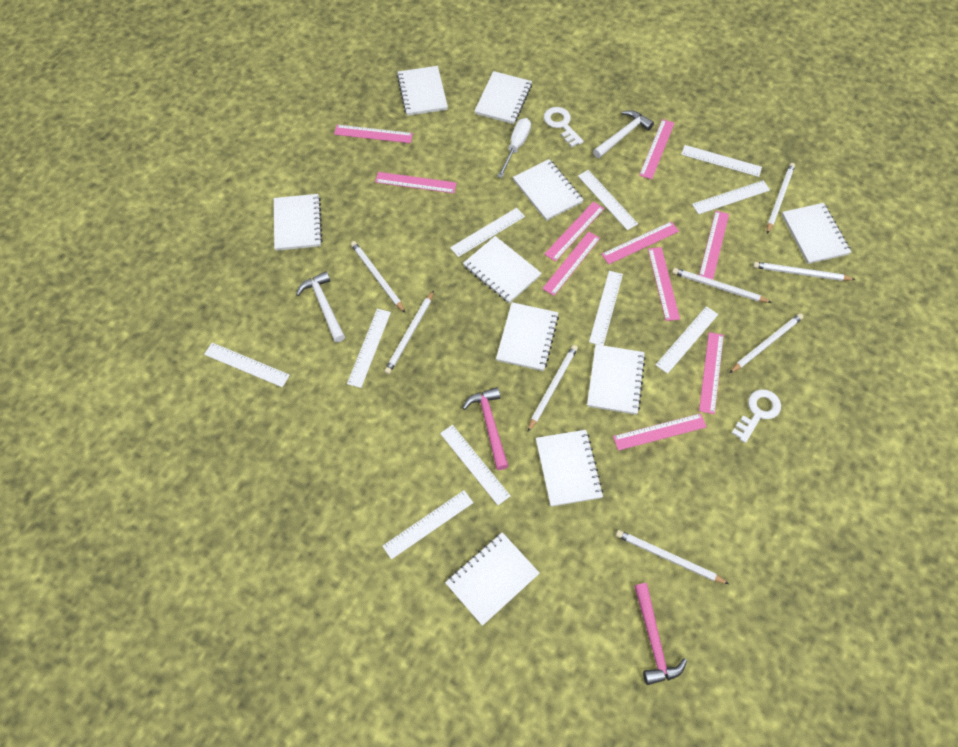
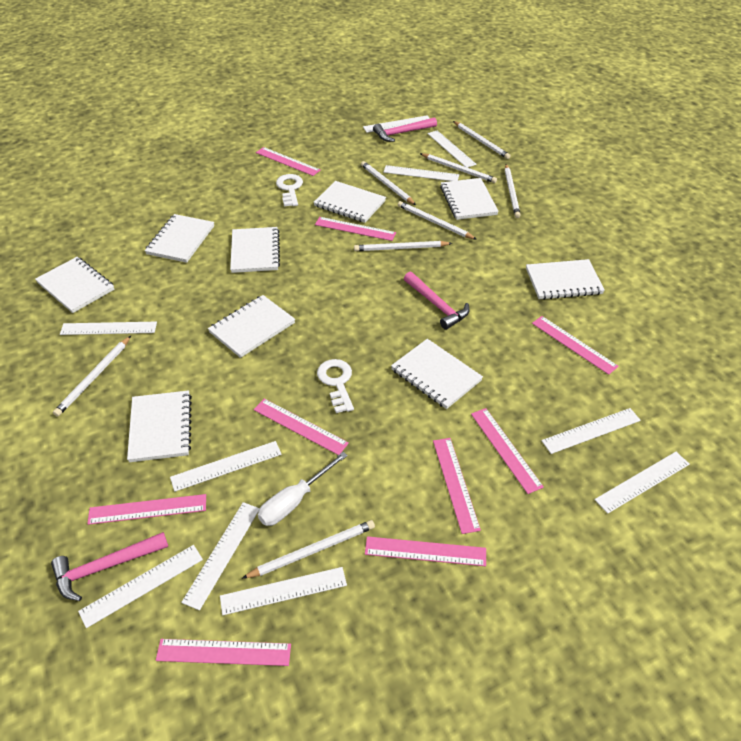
pink hammer: 2 -> 3
pink ruler: 10 -> 9
white hammer: 2 -> 0
white notebook: 10 -> 9

